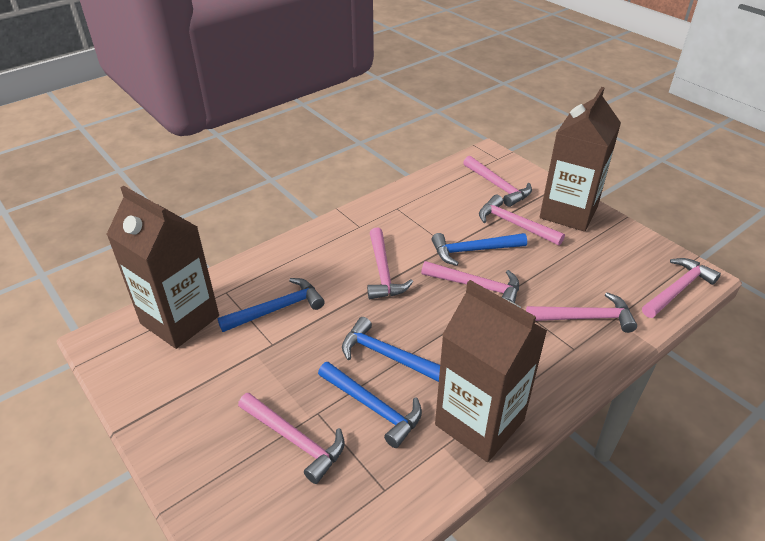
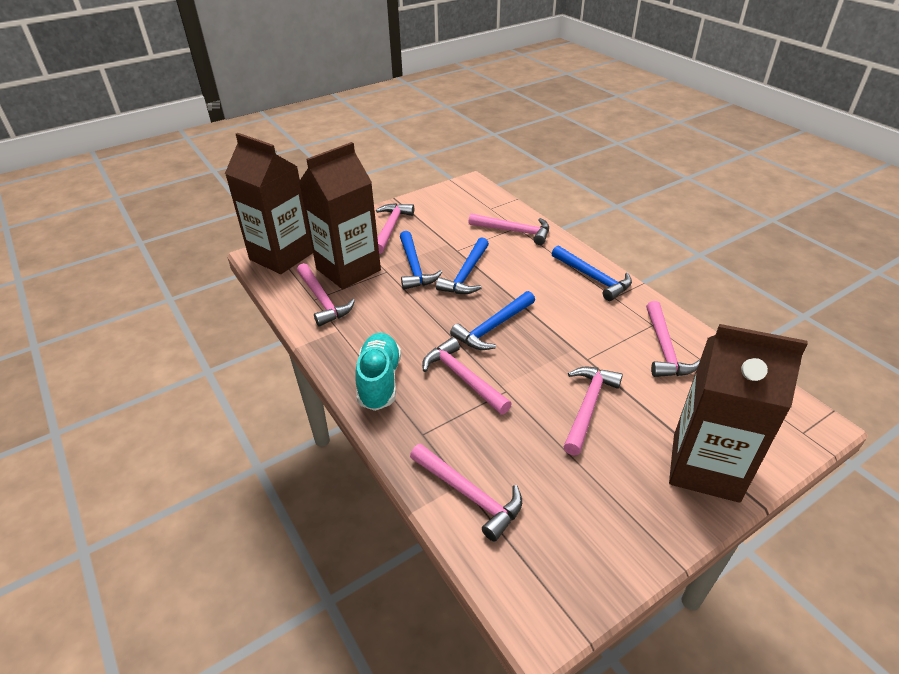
turquoise shoe: 0 -> 1

